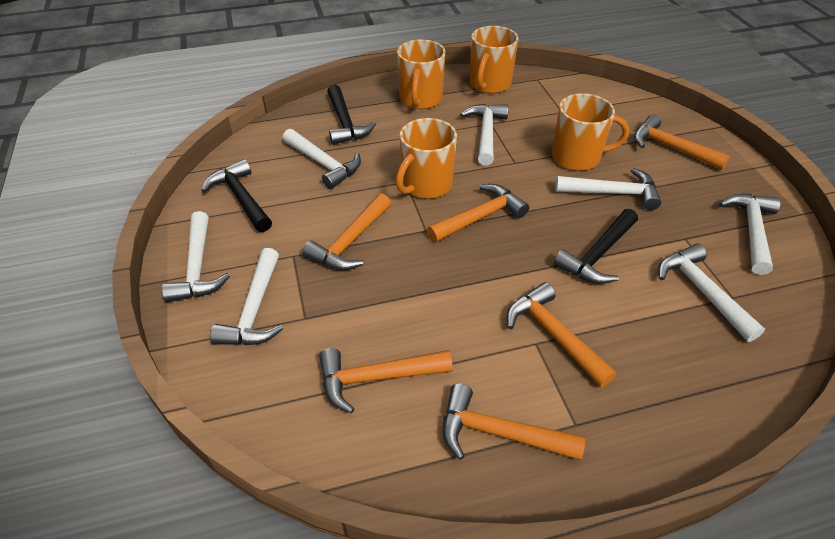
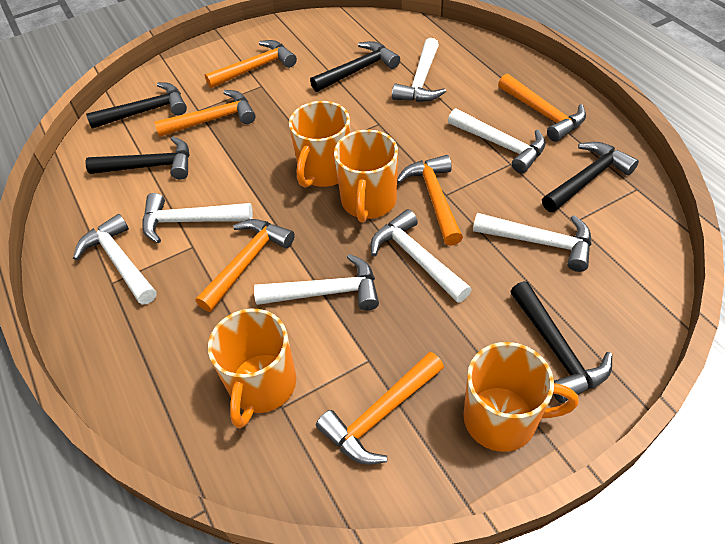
black hammer: 3 -> 5

